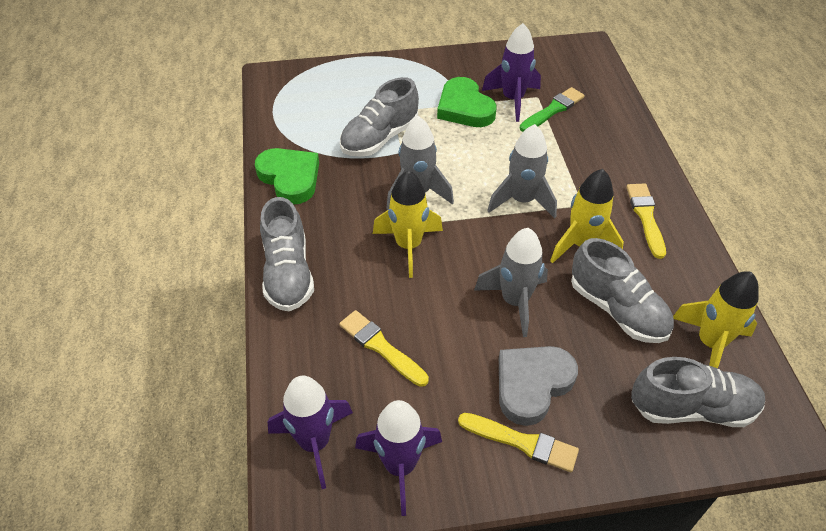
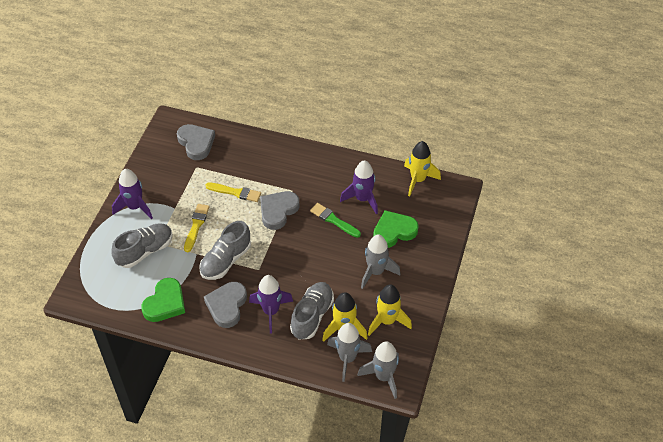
grey heart: 1 -> 3
grey shoe: 4 -> 3
yellow brush: 3 -> 2

